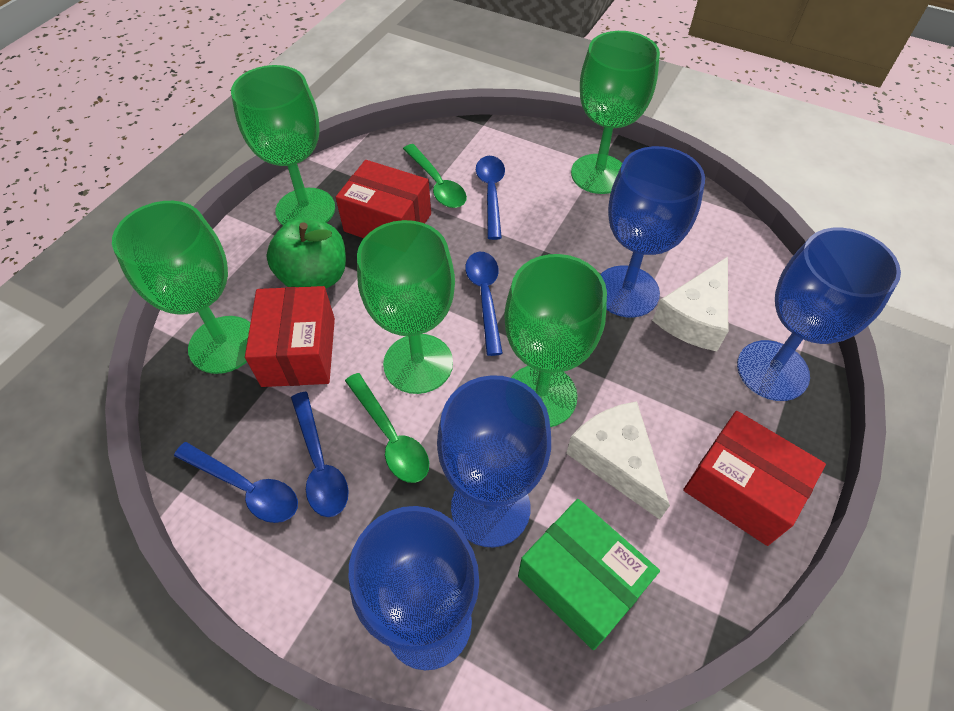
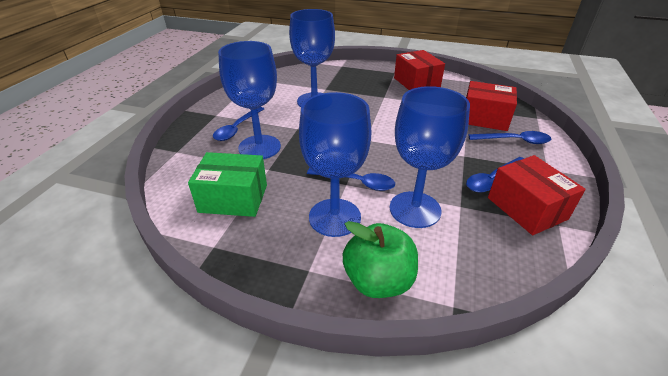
green goblet: 5 -> 0
green spoon: 2 -> 0
white cheese: 2 -> 0

